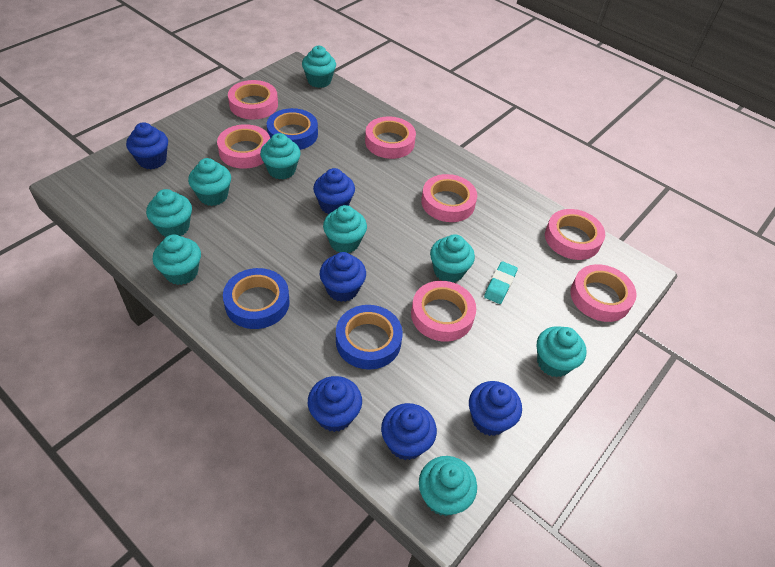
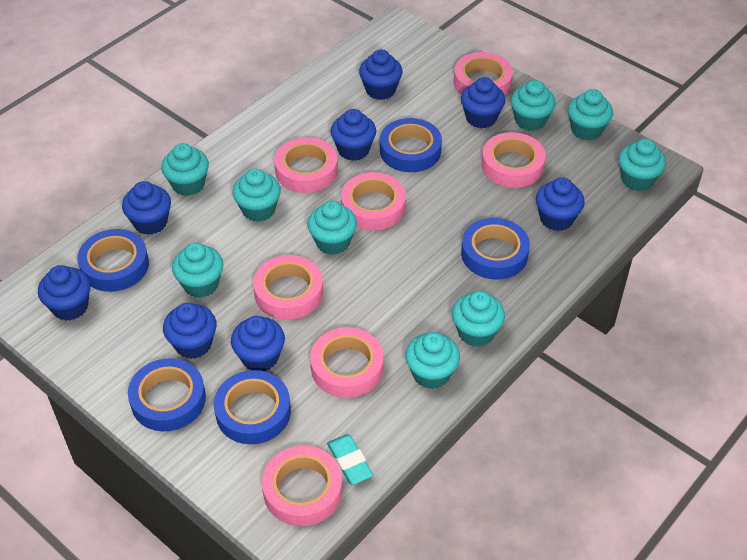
blue cupcake: 6 -> 8
blue tape: 3 -> 5

